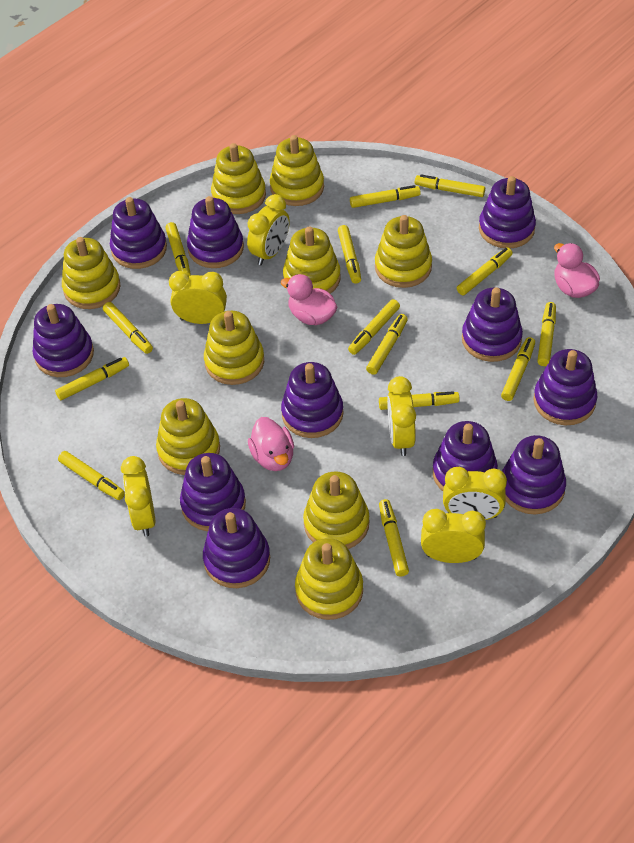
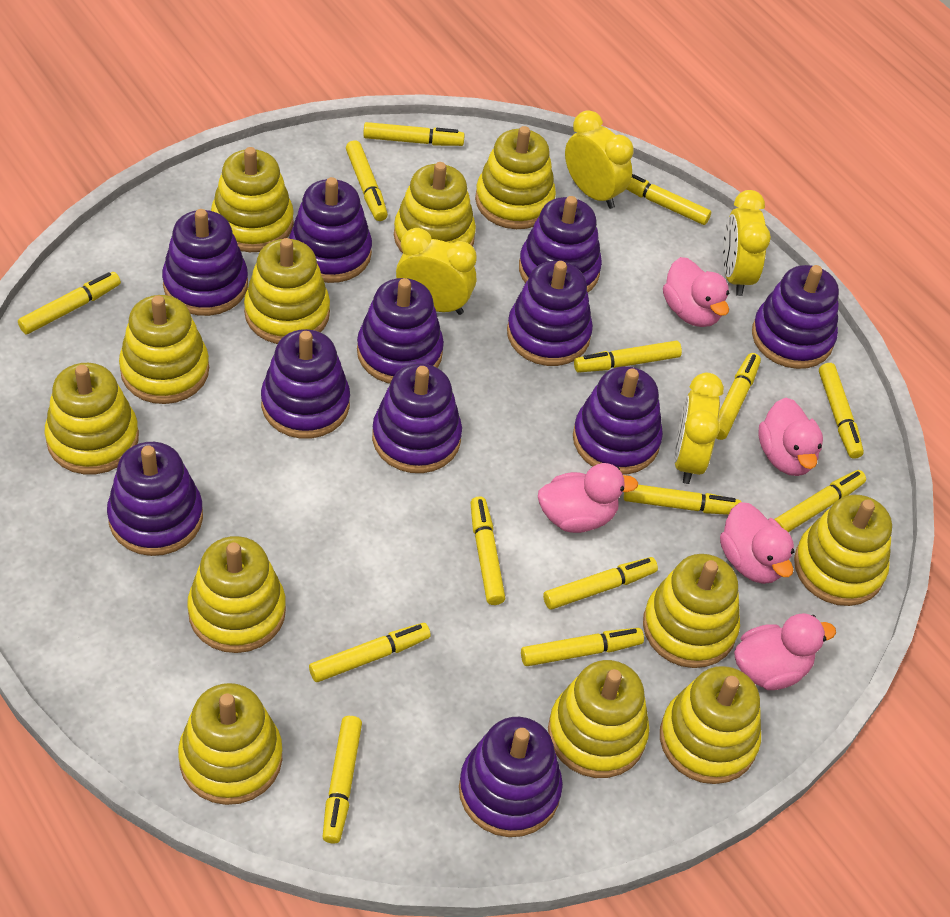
pink duck: 3 -> 5
yellow clock: 6 -> 4
yellow stacking toy: 9 -> 12

